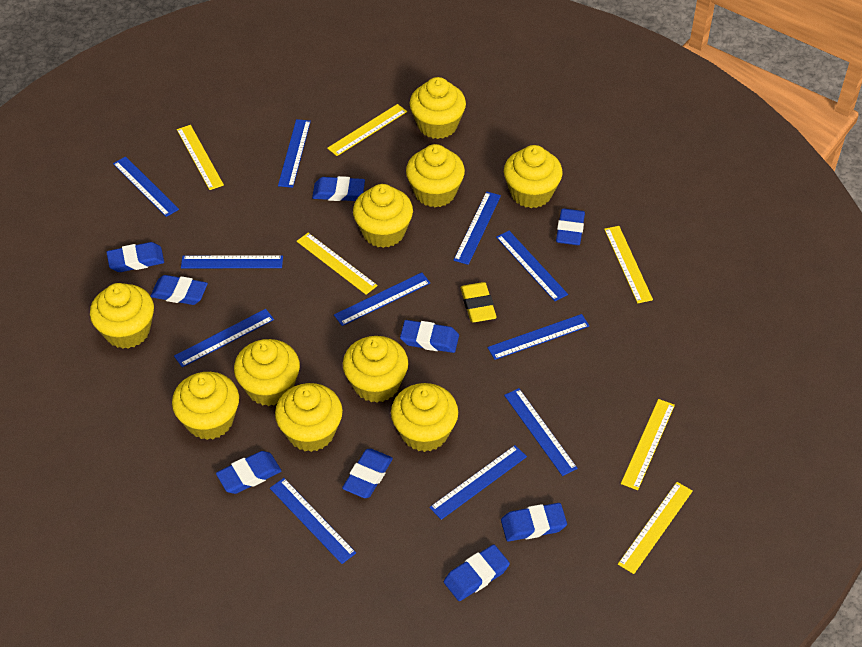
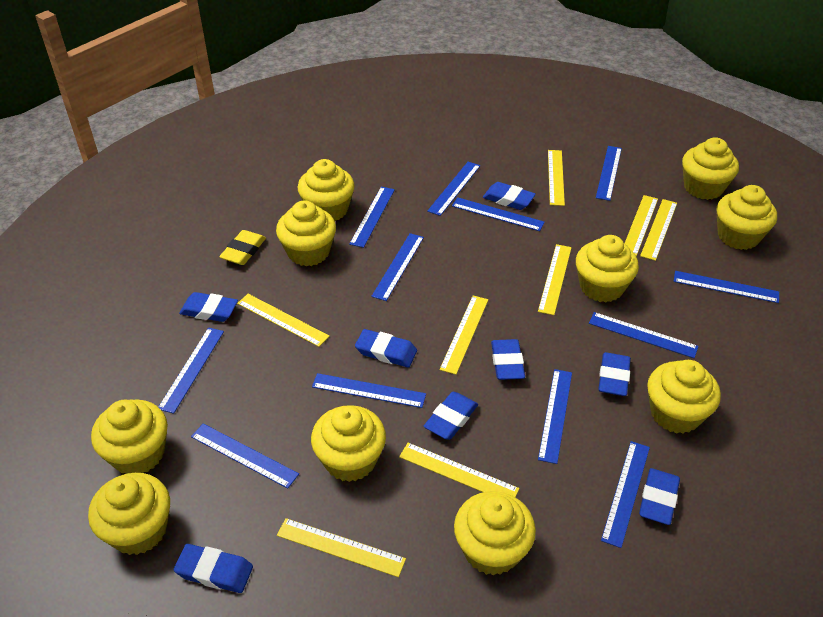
blue eraser: 9 -> 8
blue ruler: 11 -> 12
yellow ruler: 6 -> 8

